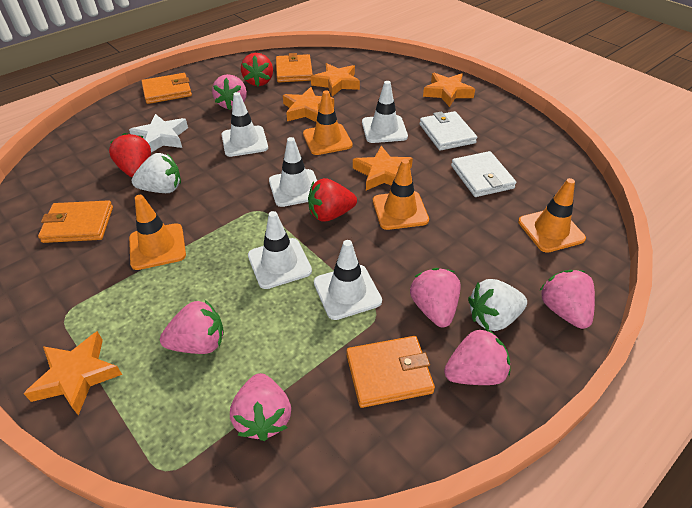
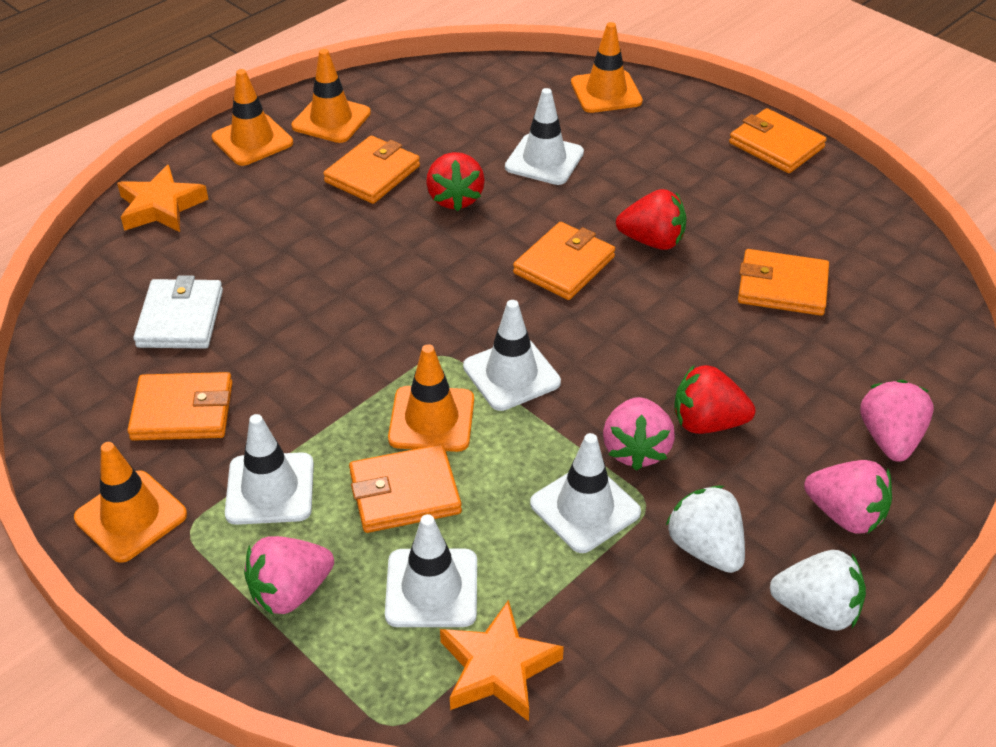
orange star: 5 -> 2
orange traffic cone: 4 -> 5
orange wallet: 4 -> 6
pink strawberry: 6 -> 4
white star: 1 -> 0
white wallet: 2 -> 1

